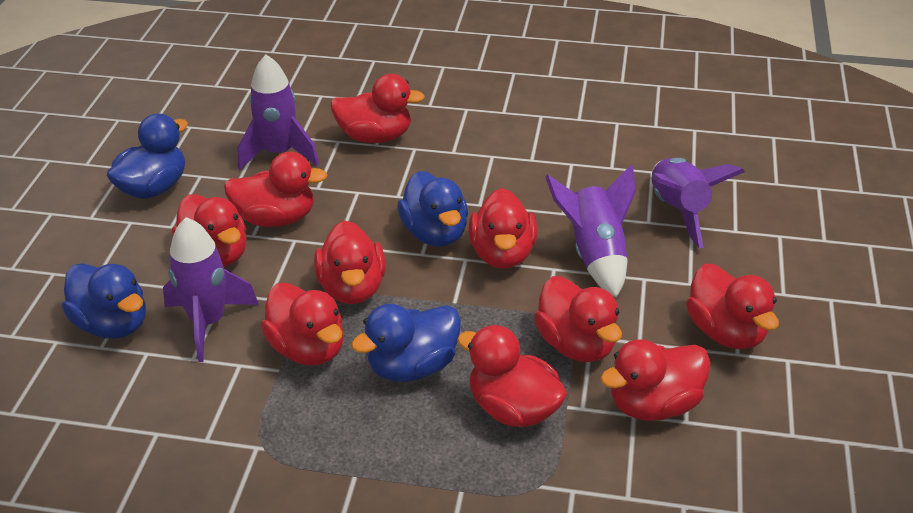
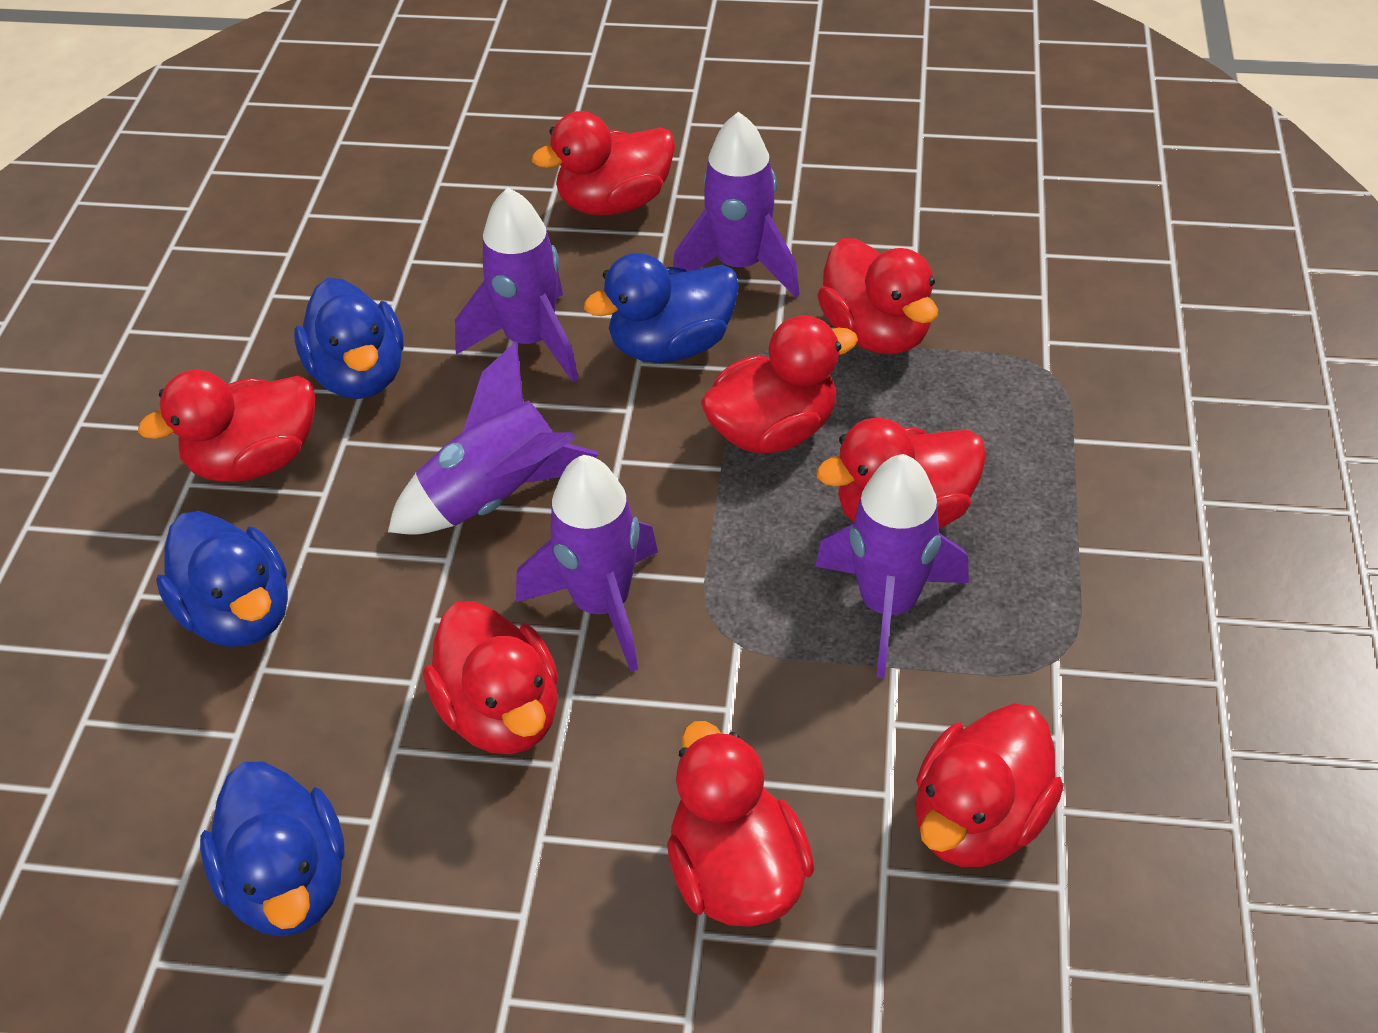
purple rocket: 4 -> 5
red duck: 10 -> 8

